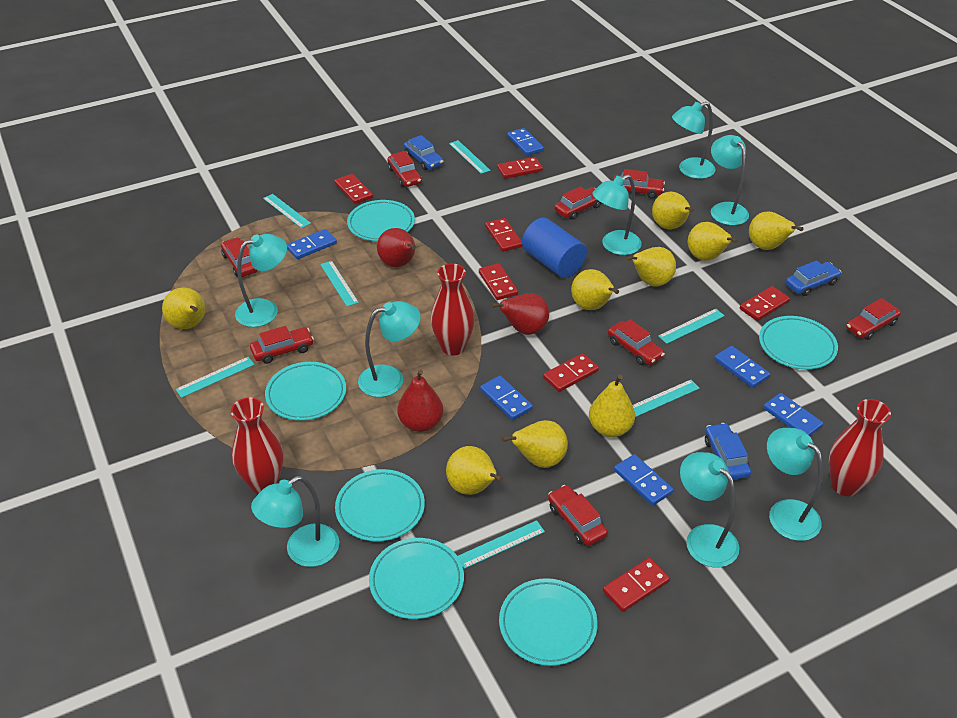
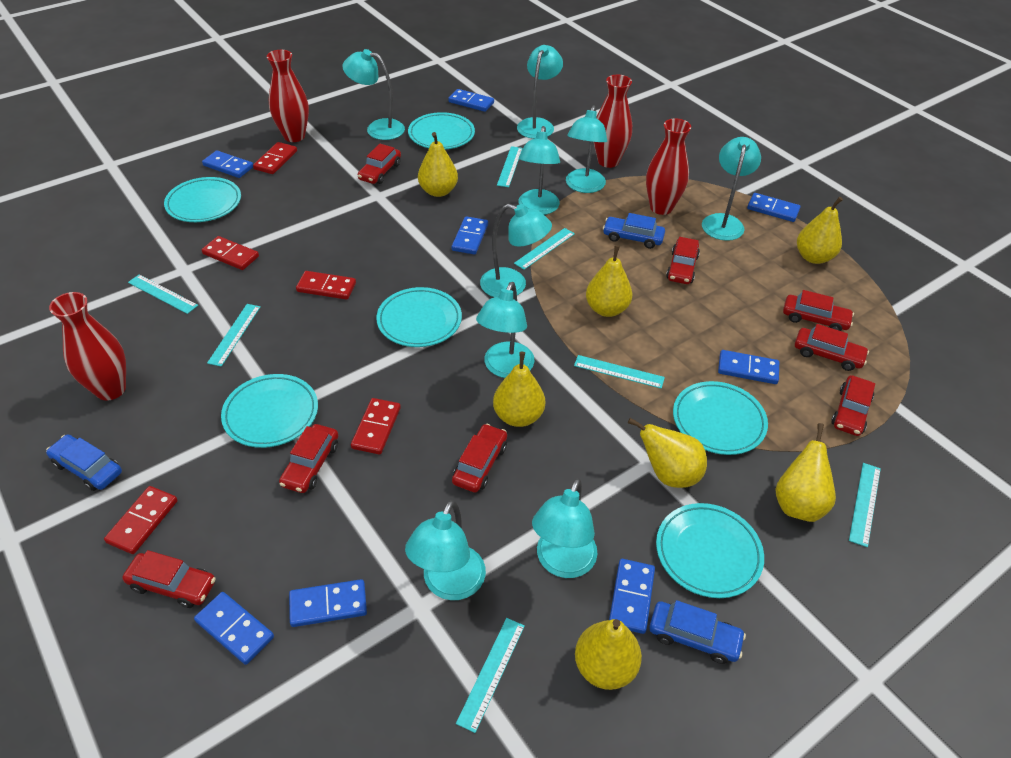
blue cylinder: 1 -> 0
blue domino: 6 -> 8
red domino: 7 -> 5
red pear: 3 -> 0
red vase: 3 -> 4
turquoise lamp: 8 -> 9
yellow pear: 9 -> 7

